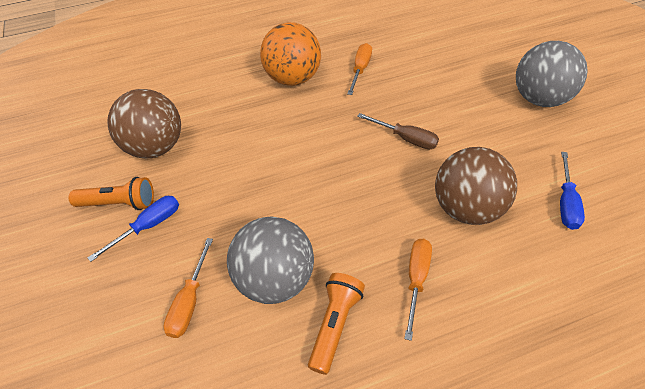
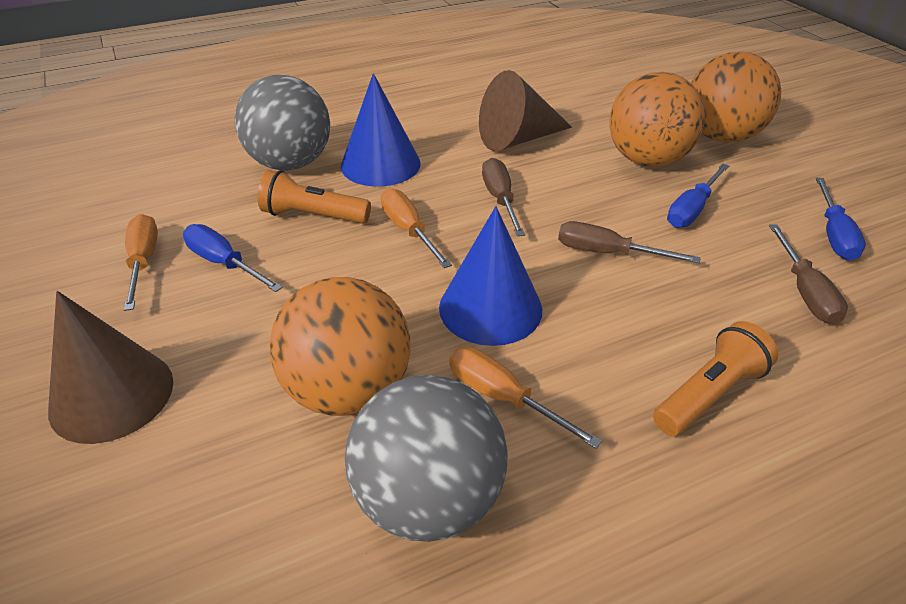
blue cone: 0 -> 2
blue screwdriver: 2 -> 3
brown ball: 2 -> 0
brown cone: 0 -> 2
brown screwdriver: 1 -> 3
orange ball: 1 -> 3

